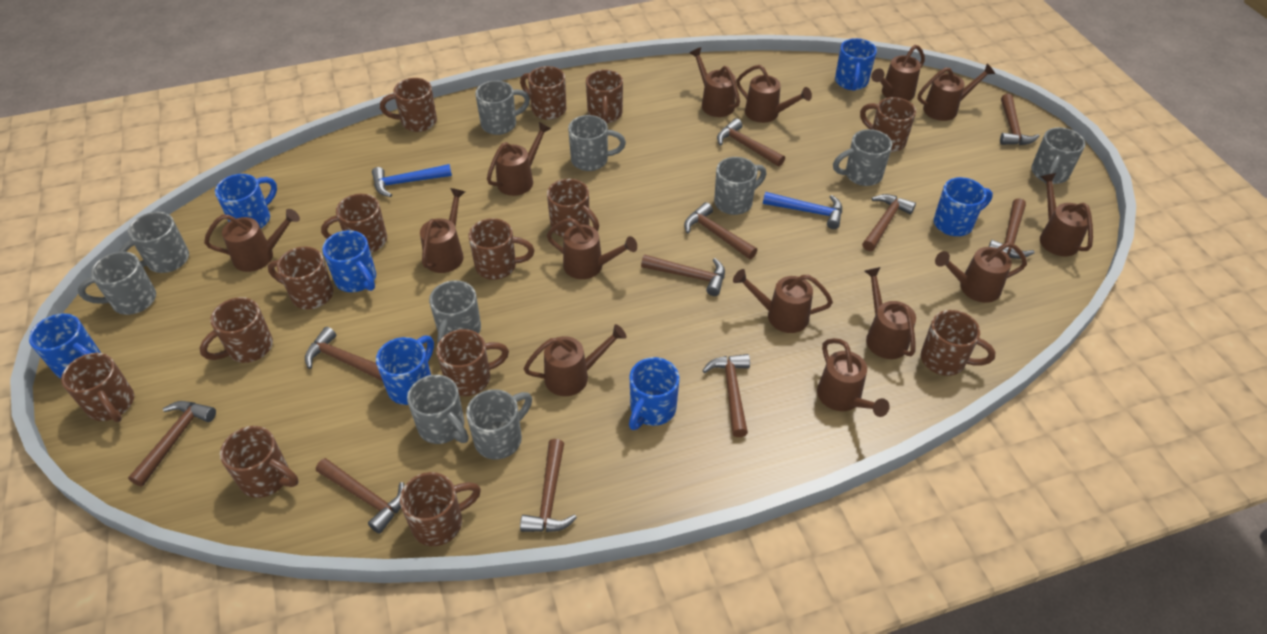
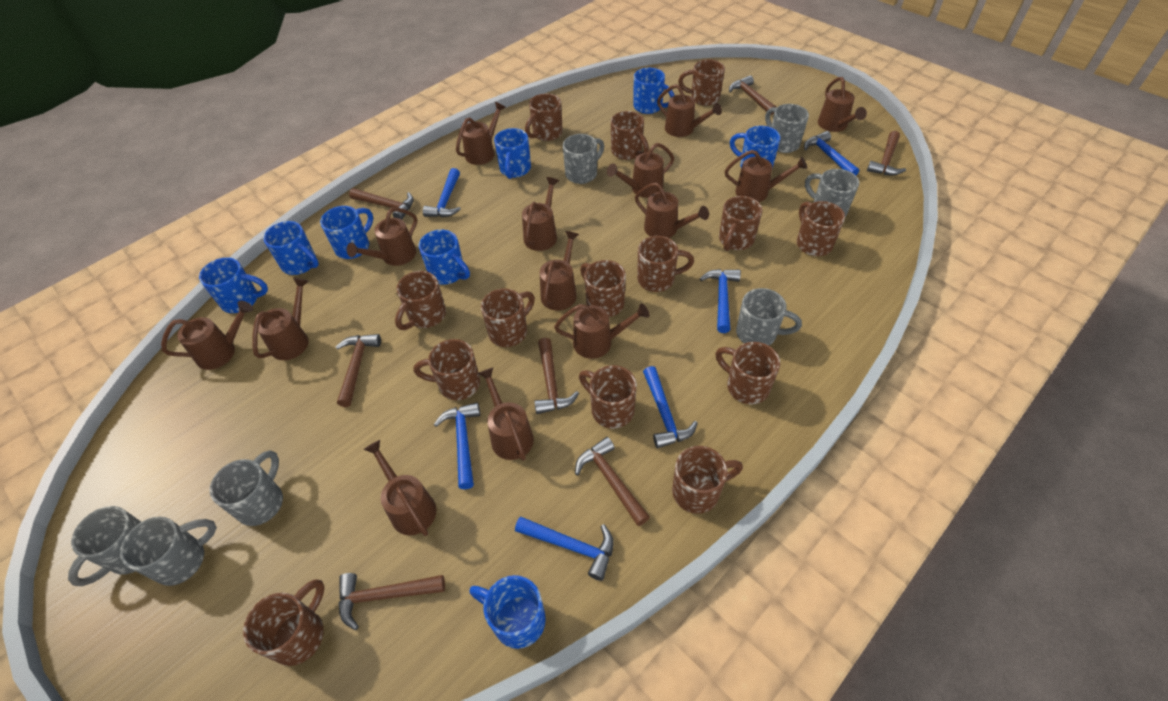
blue hammer: 2 -> 6
blue mug: 7 -> 8
brown hammer: 11 -> 7
grey mug: 10 -> 7

